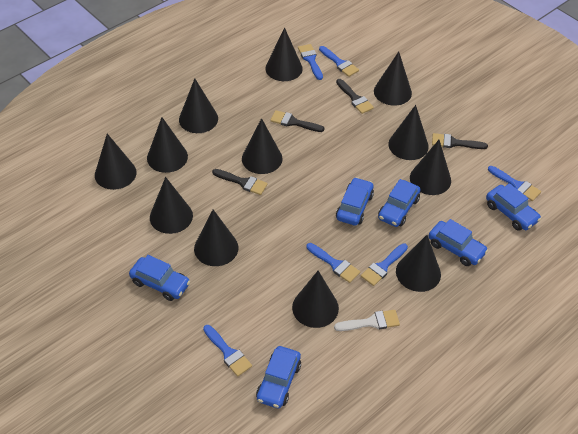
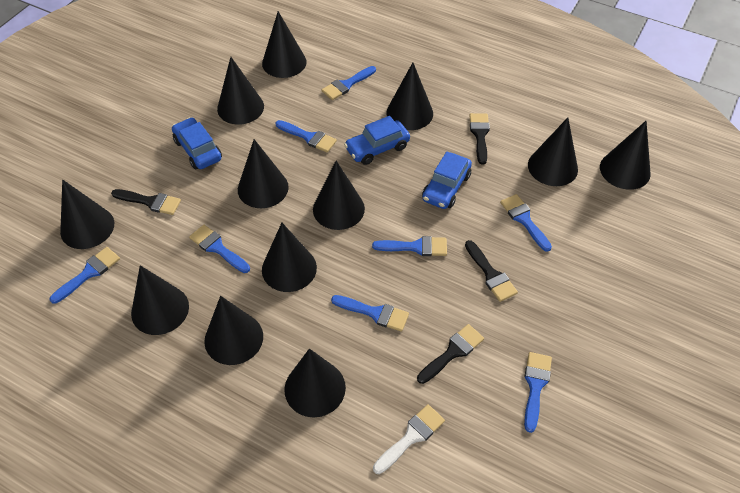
blue brush: 6 -> 8
blue car: 6 -> 3

